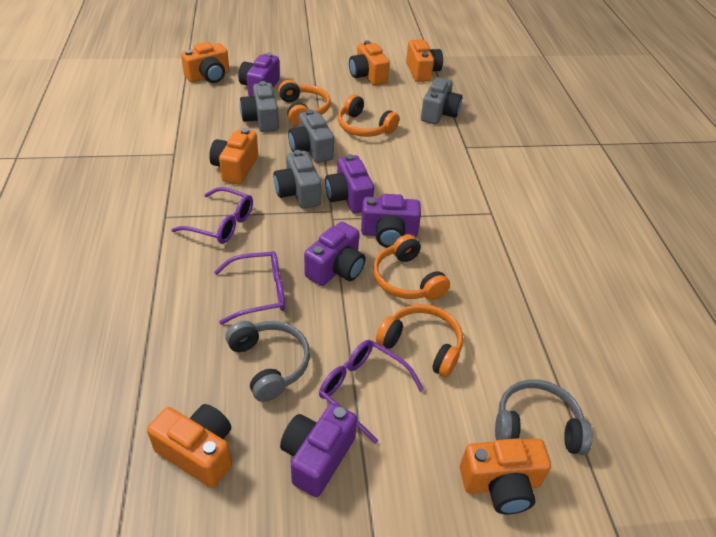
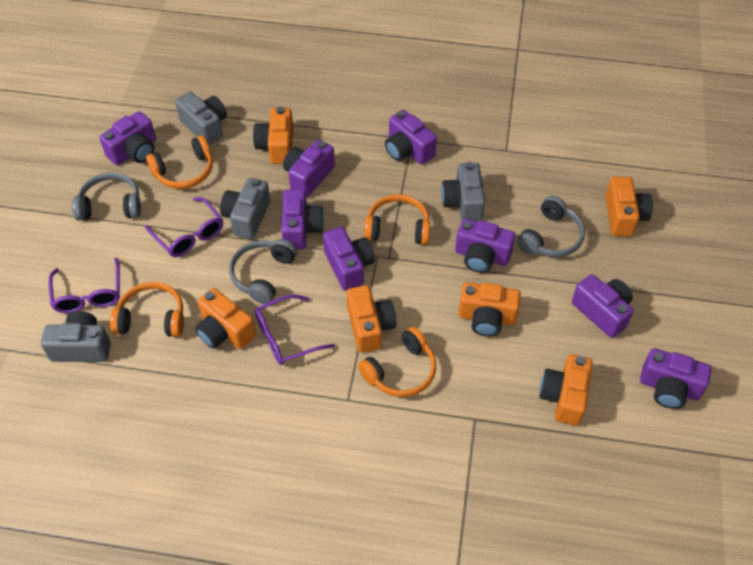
grey headphones: 2 -> 3
purple camera: 5 -> 8

